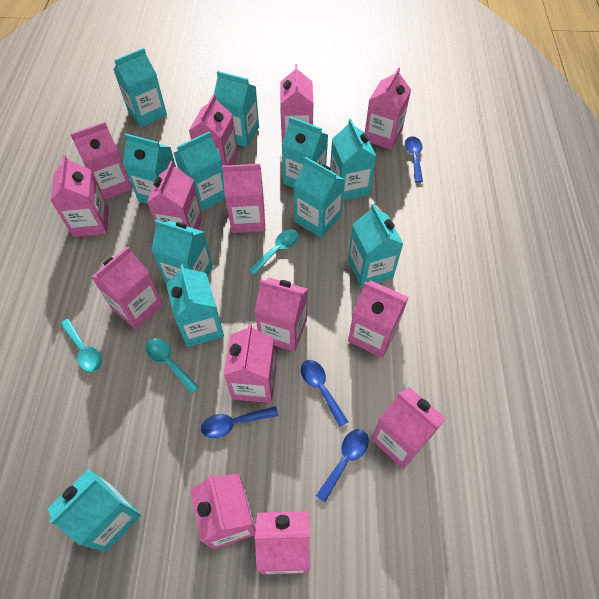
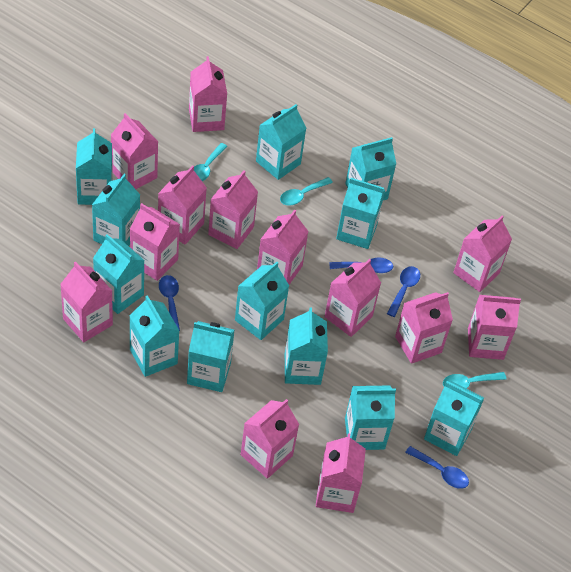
pink carton: 14 -> 13
turquoise carton: 11 -> 12

